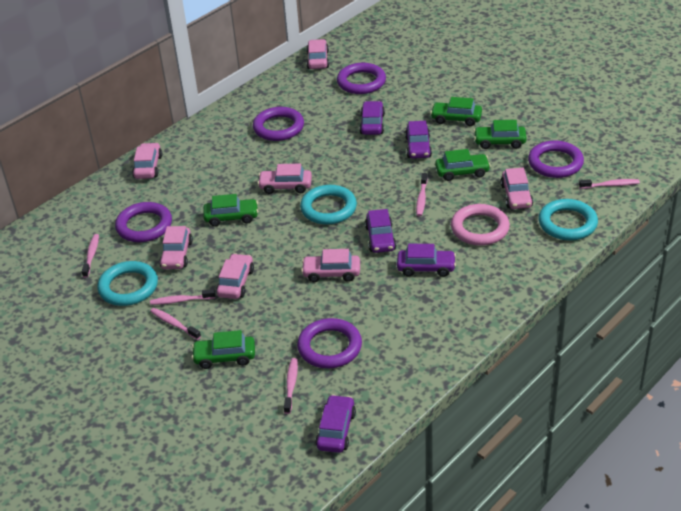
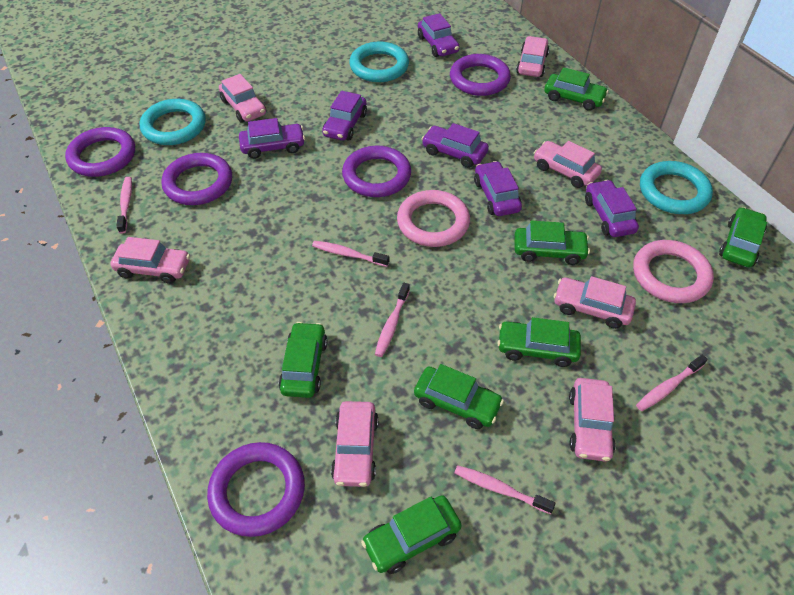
green car: 5 -> 7
pink ring: 1 -> 2
pink toothbrush: 6 -> 5
purple car: 5 -> 6

